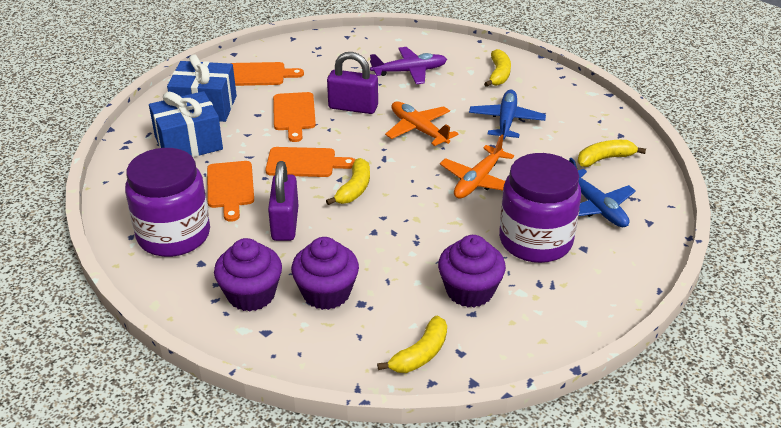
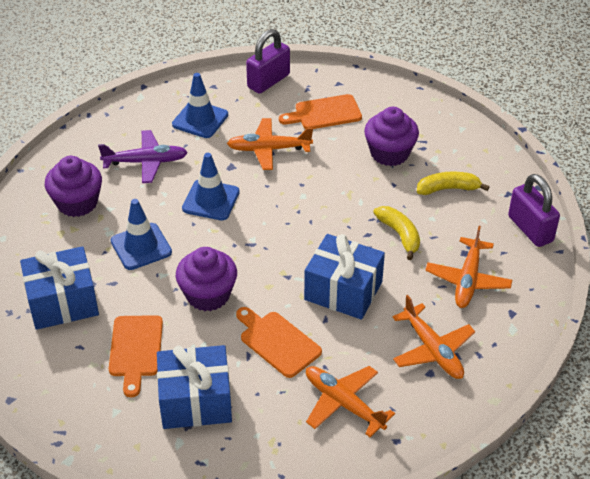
blue gift: 2 -> 3
blue plane: 2 -> 0
blue traffic cone: 0 -> 3
orange cutting board: 4 -> 3
orange plane: 2 -> 4
purple jar: 2 -> 0
yellow banana: 4 -> 2

